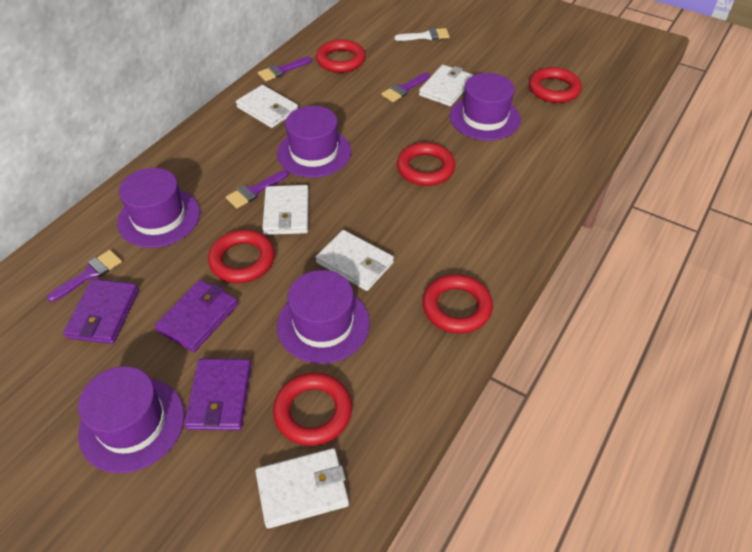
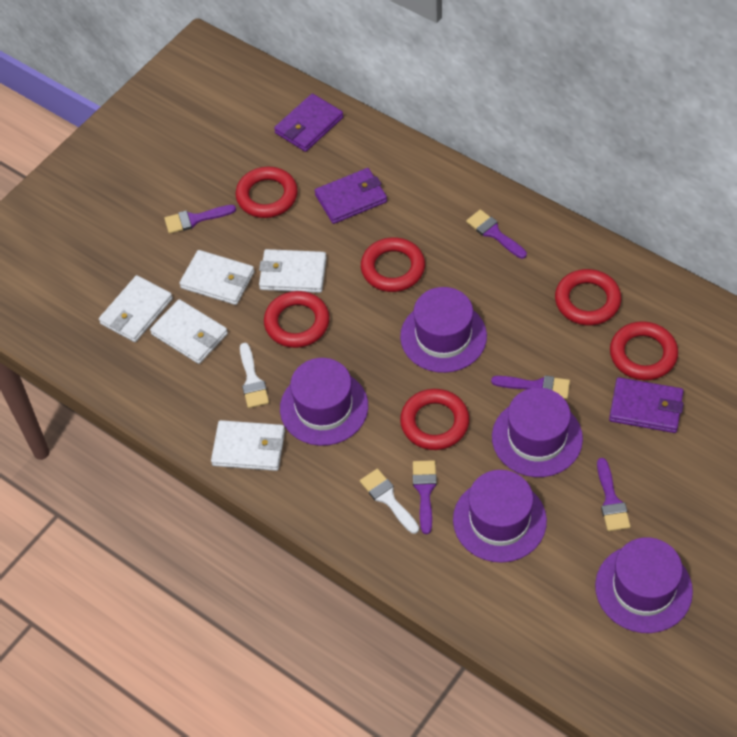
purple brush: 4 -> 5
white brush: 1 -> 2

